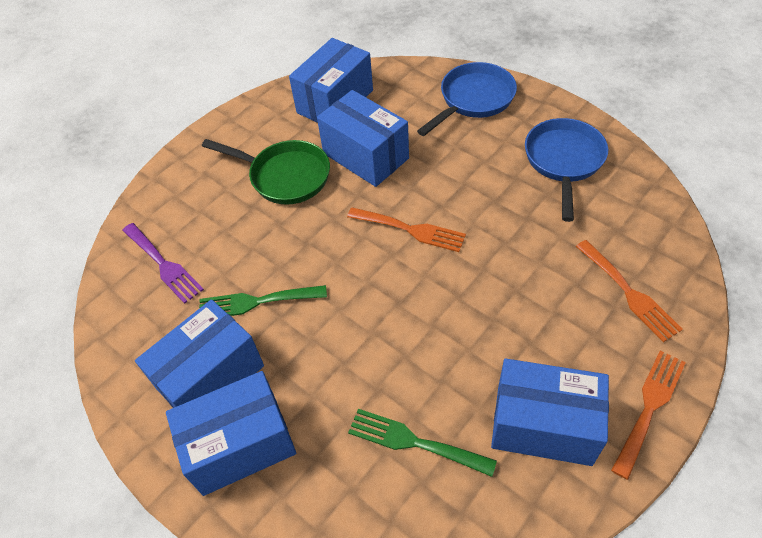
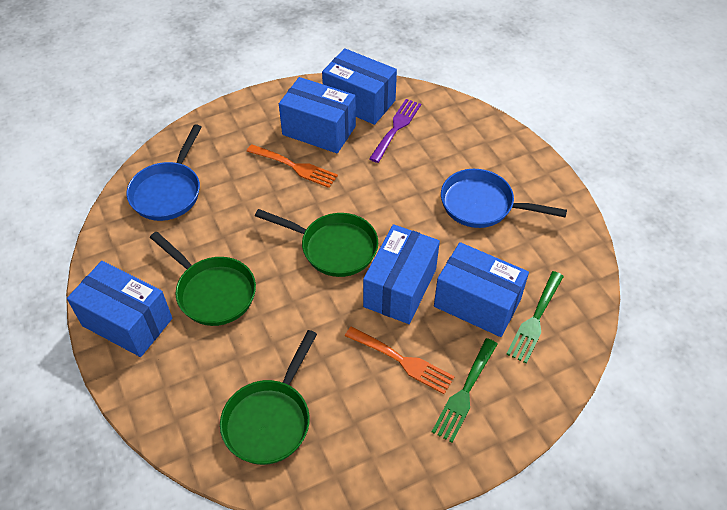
green pan: 1 -> 3
orange fork: 3 -> 2

